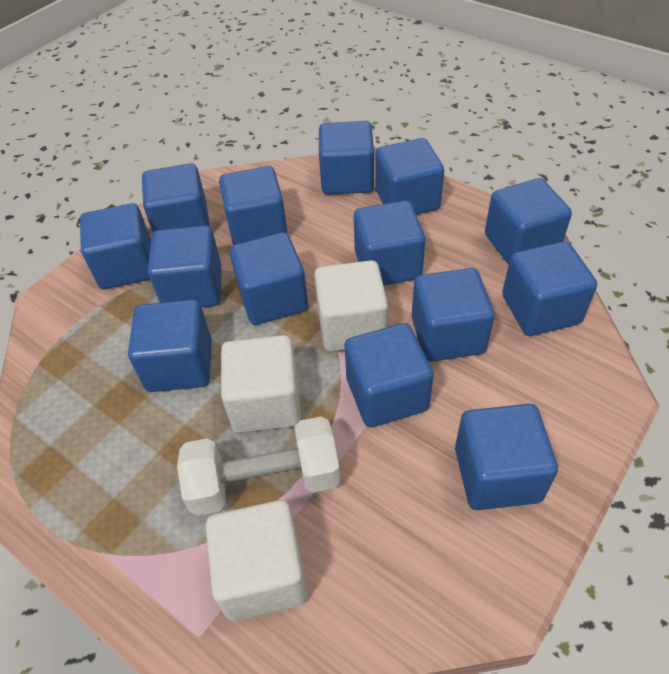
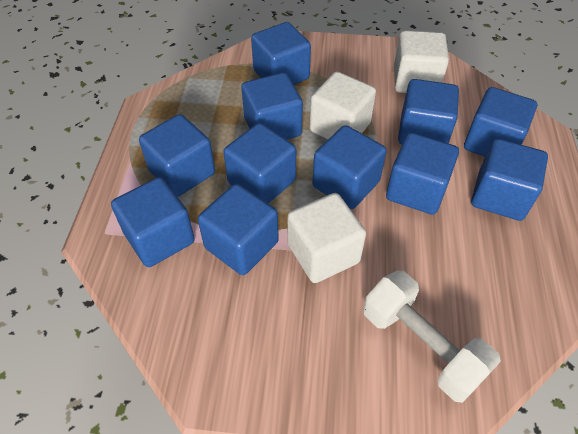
blue cube: 14 -> 11

